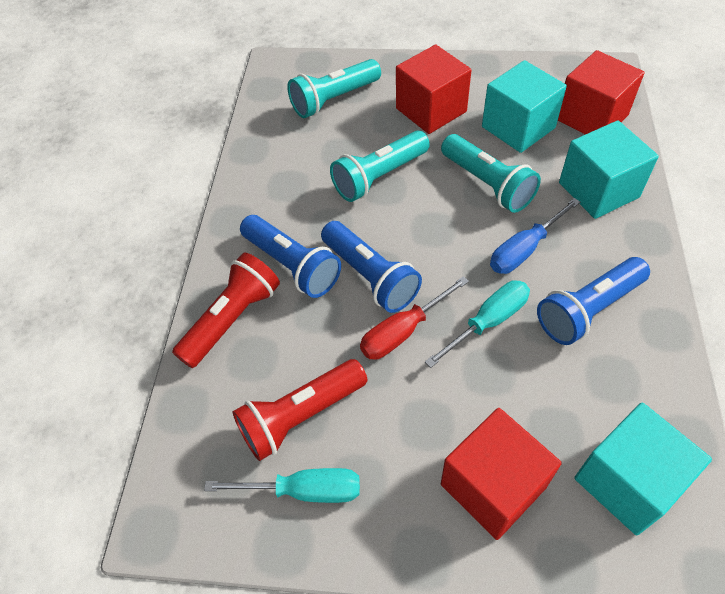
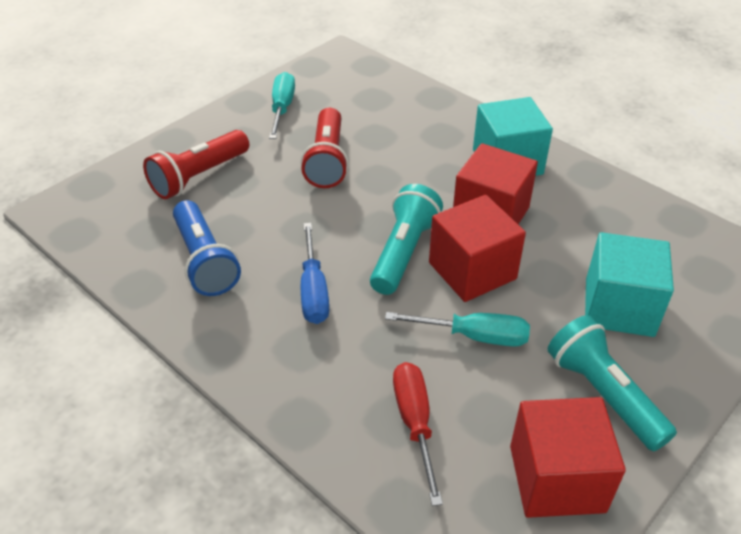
blue flashlight: 3 -> 1
turquoise cube: 3 -> 2
turquoise flashlight: 3 -> 2

